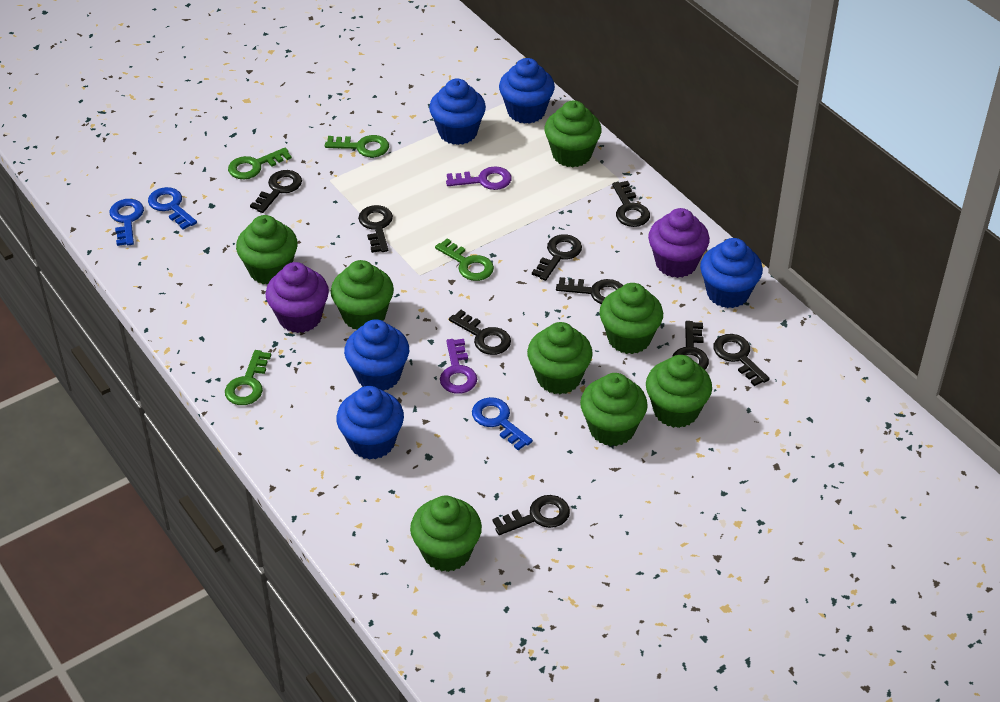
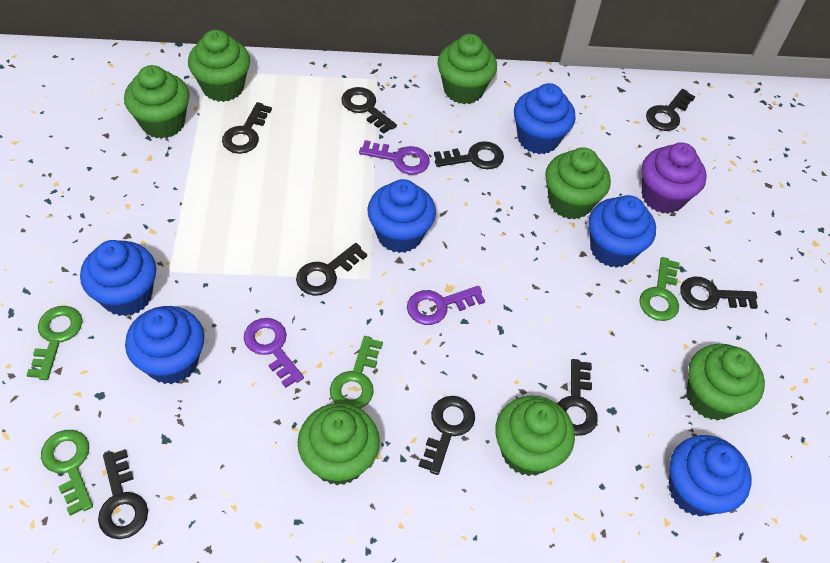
blue cupcake: 5 -> 6
blue key: 3 -> 0
green cupcake: 8 -> 7
purple cupcake: 2 -> 1
purple key: 2 -> 3

